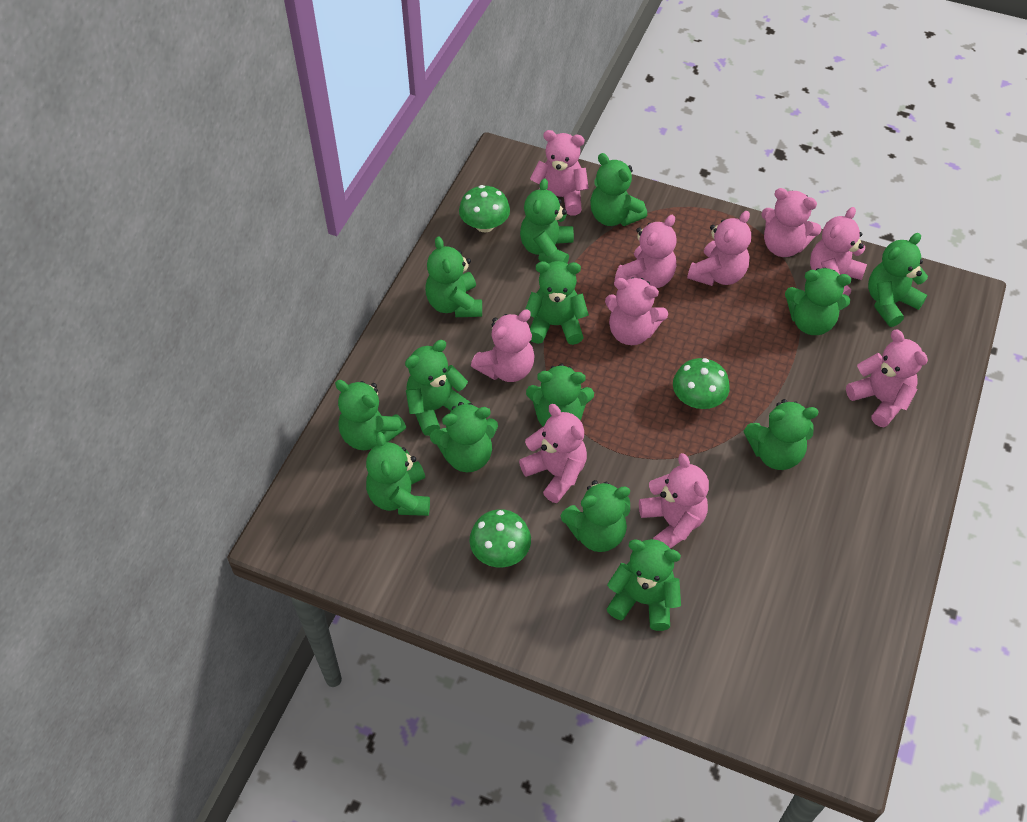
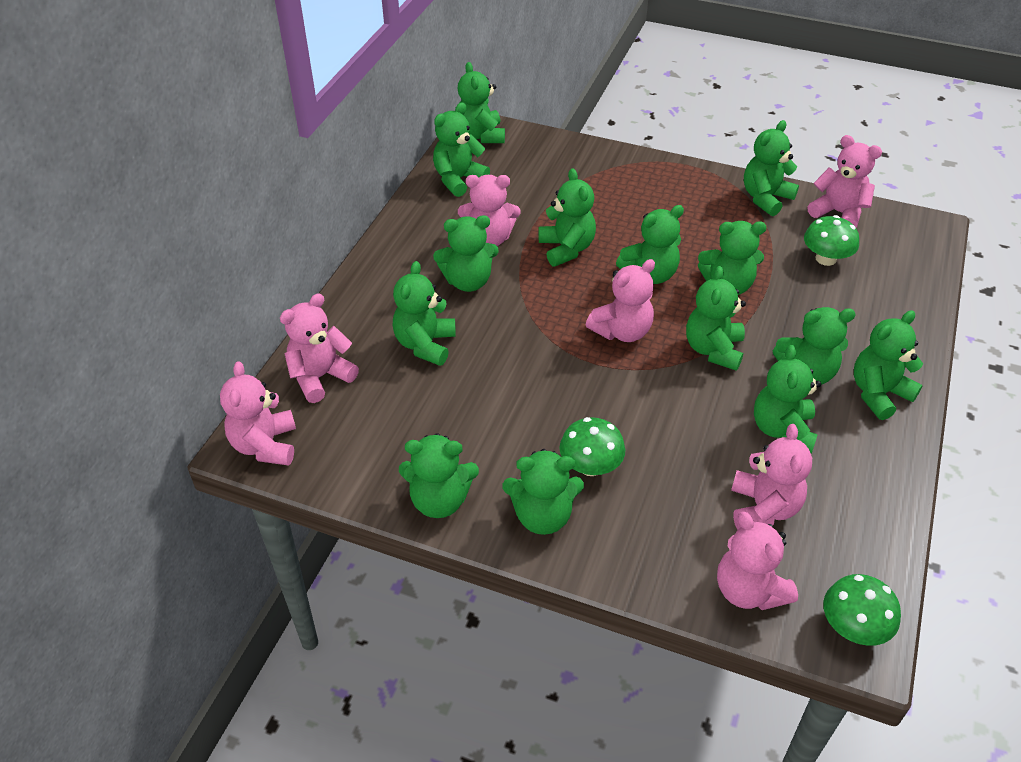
pink teddy bear: 10 -> 7

